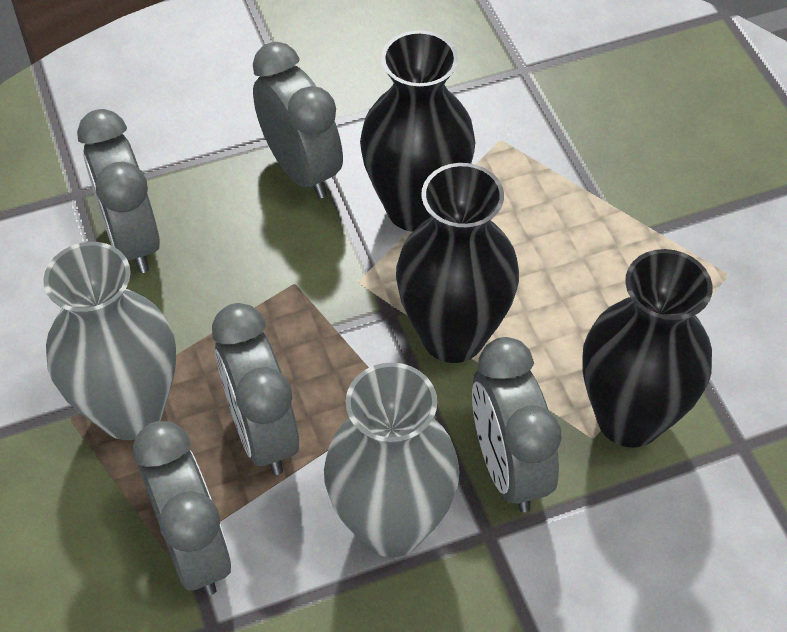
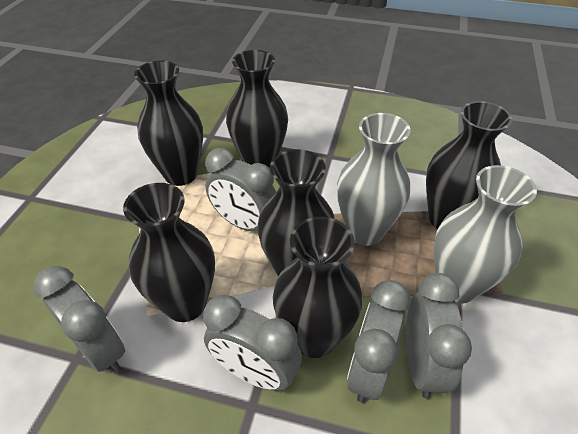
black vase: 3 -> 6

